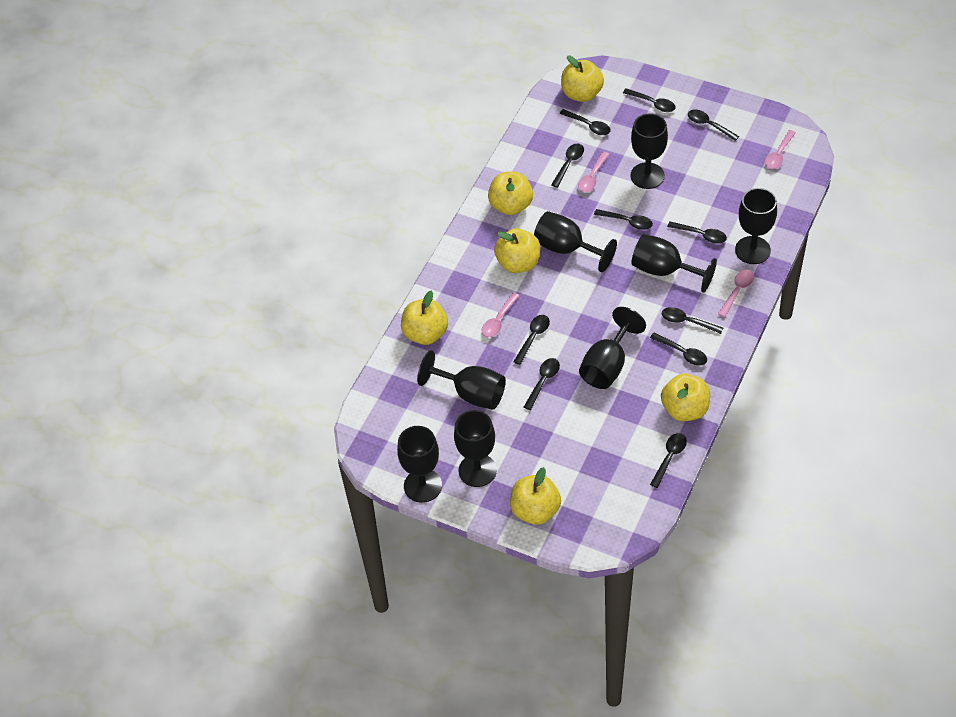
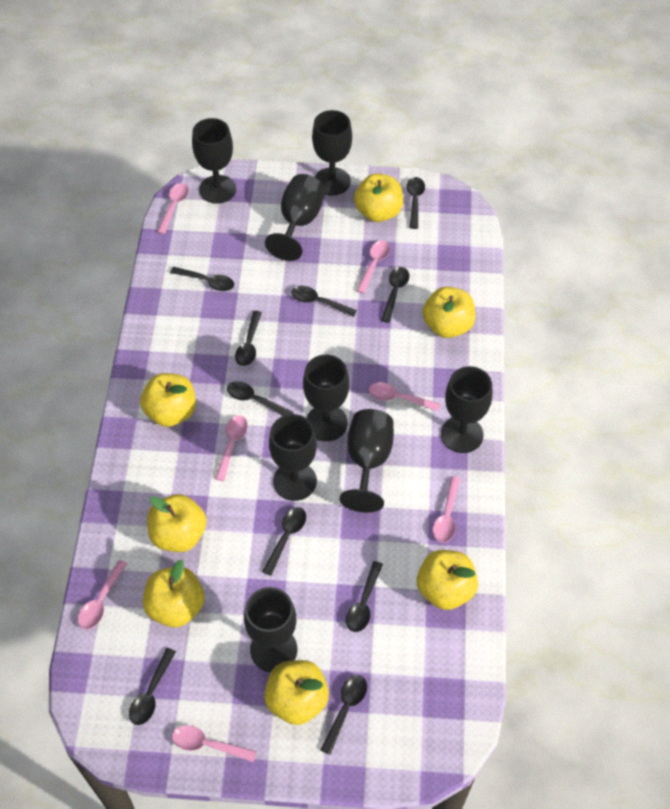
black spoon: 11 -> 10
pink spoon: 4 -> 7
yellow apple: 6 -> 7

